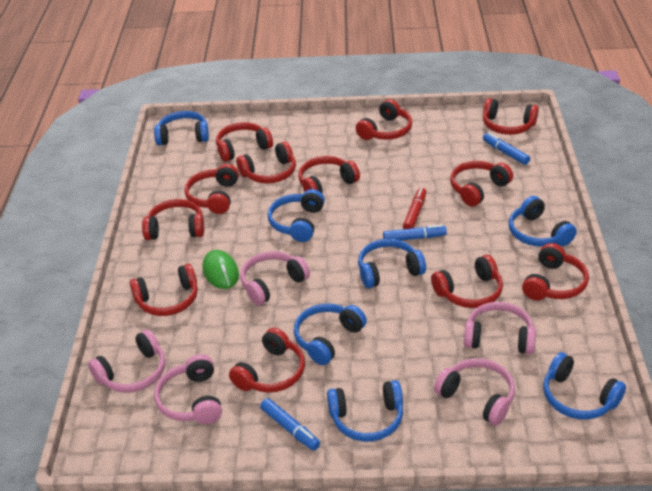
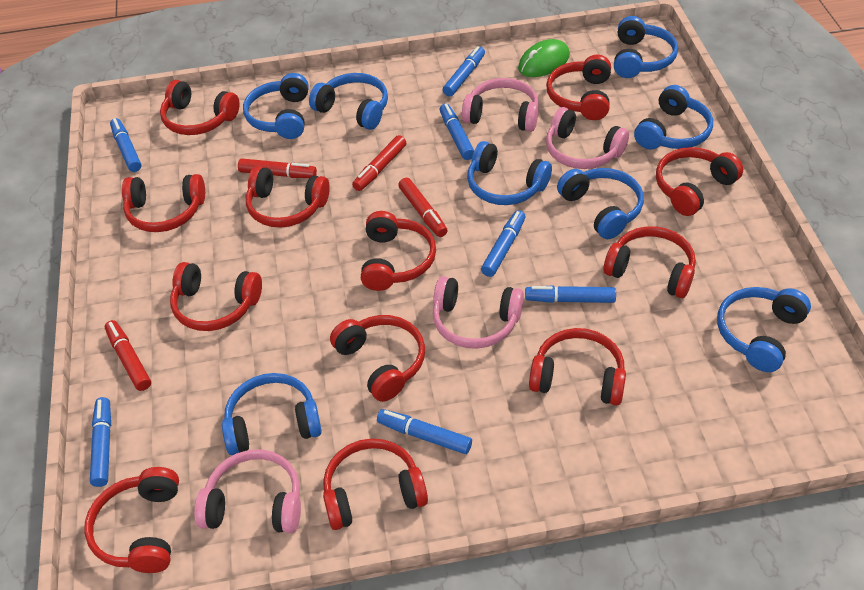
blue headphones: 7 -> 8
blue marker: 3 -> 7
pink headphones: 5 -> 4
red marker: 1 -> 4

